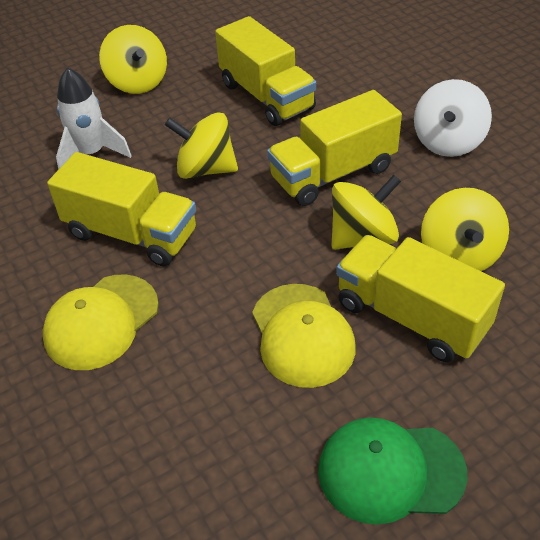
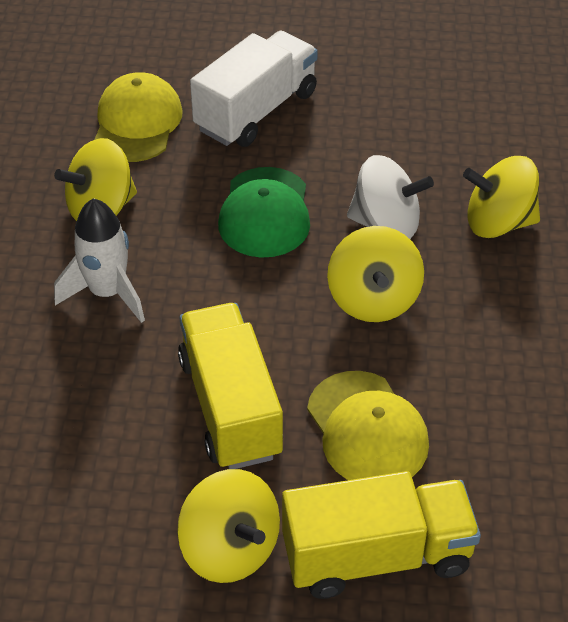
white truck: 0 -> 1
yellow truck: 4 -> 2

